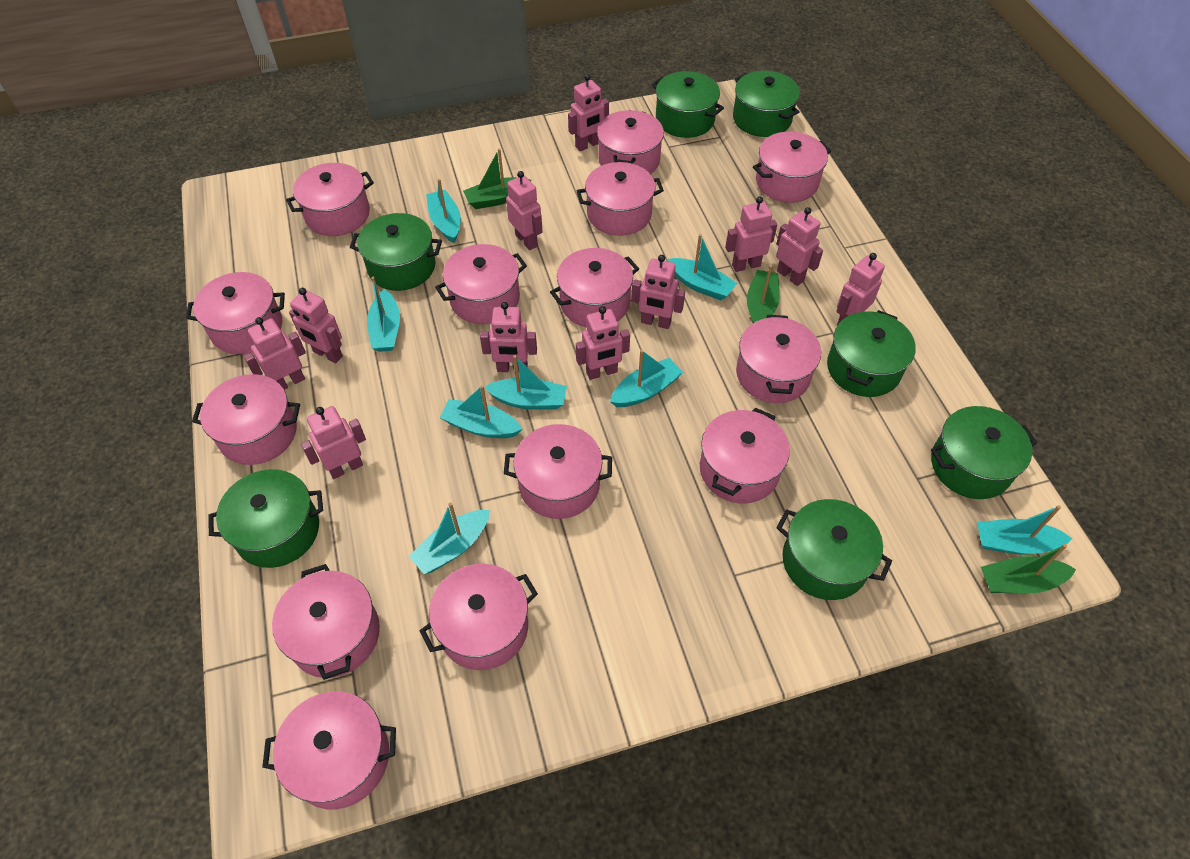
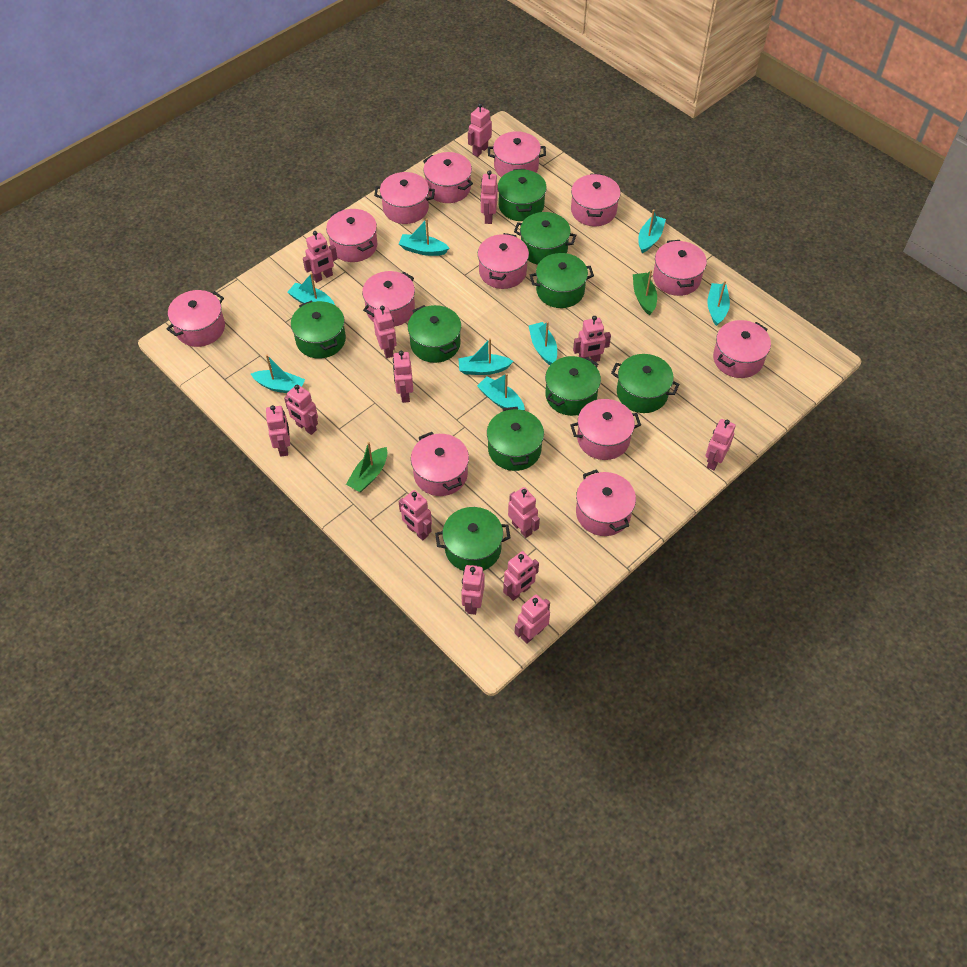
green boat: 3 -> 2
green pot: 7 -> 9
pink pot: 14 -> 13
pink robot: 11 -> 14

